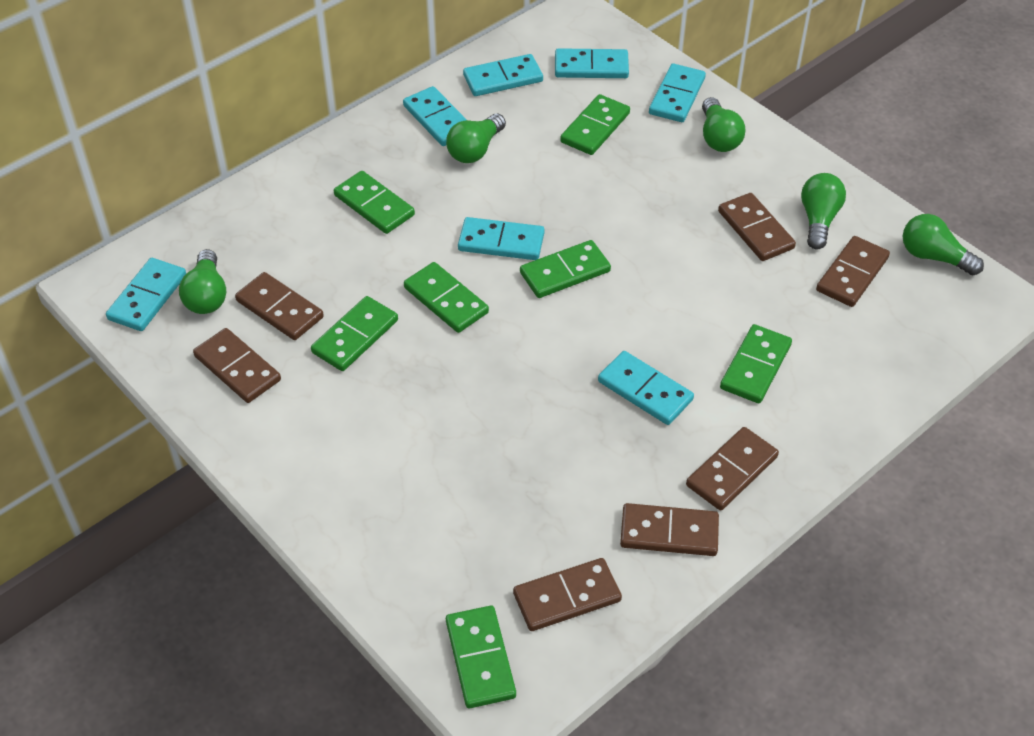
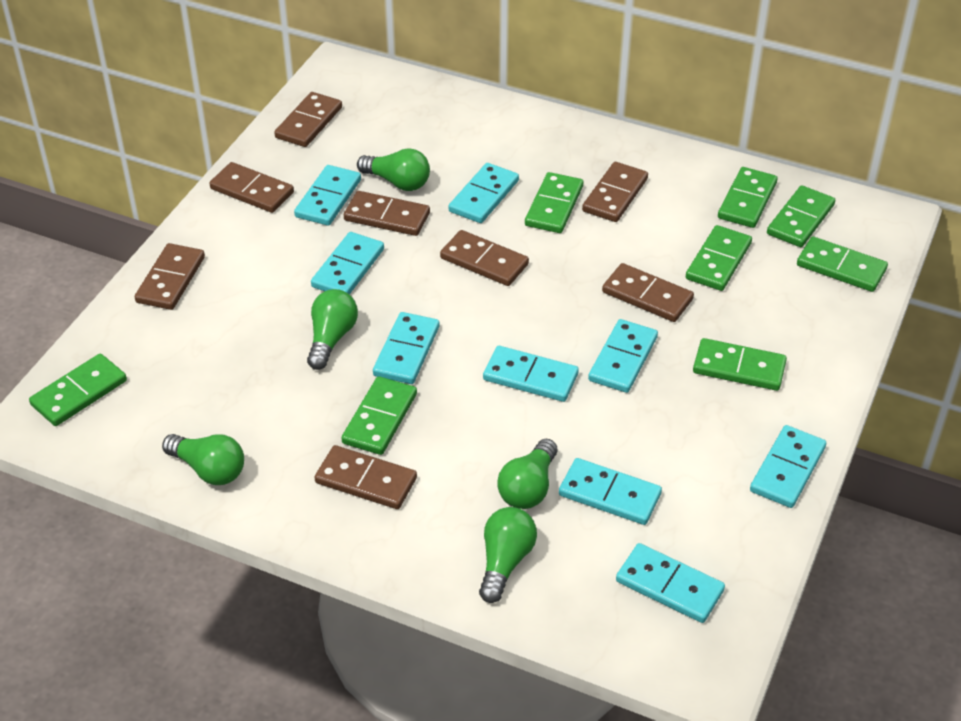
brown domino: 7 -> 8
green domino: 7 -> 8
turquoise domino: 7 -> 9

